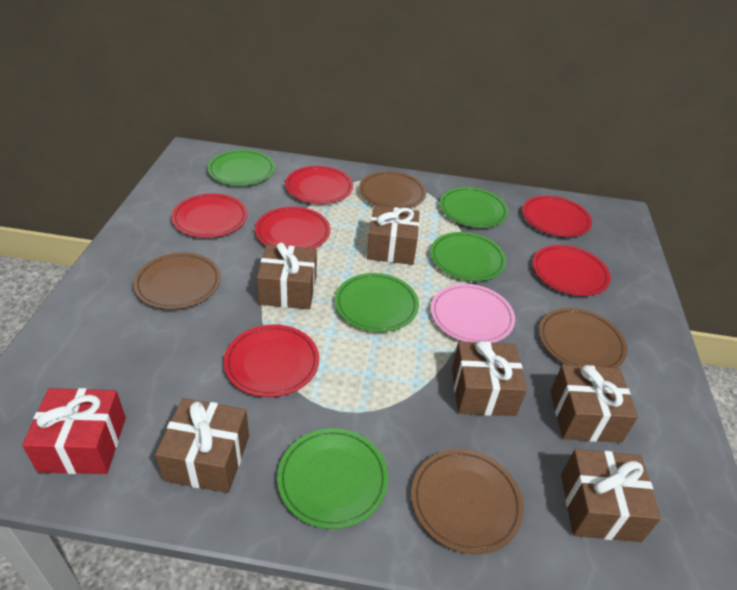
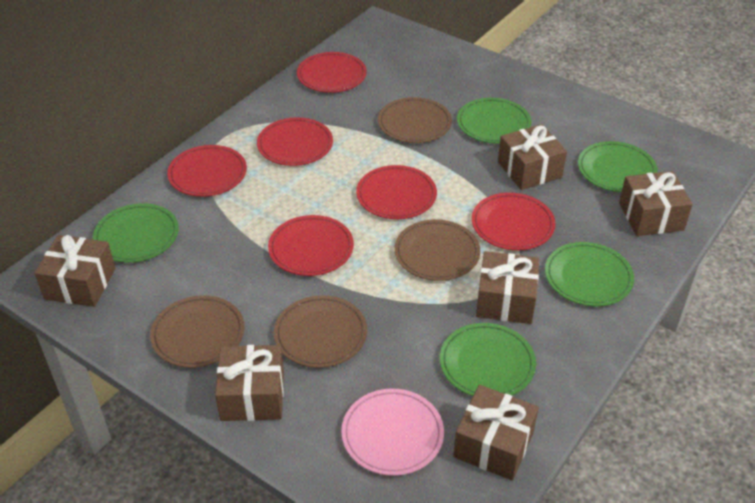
red gift: 1 -> 0

